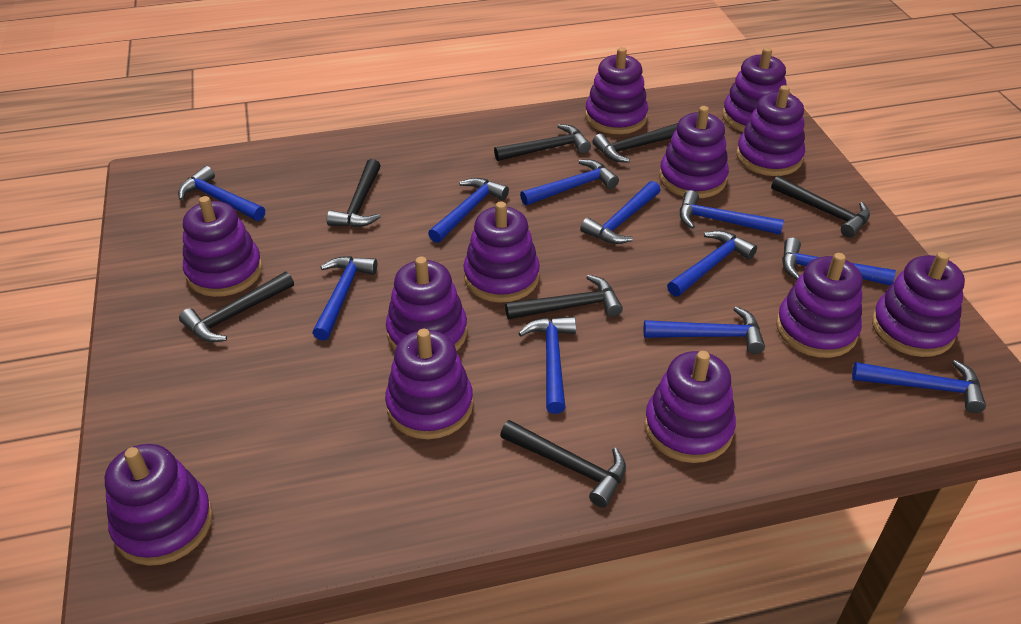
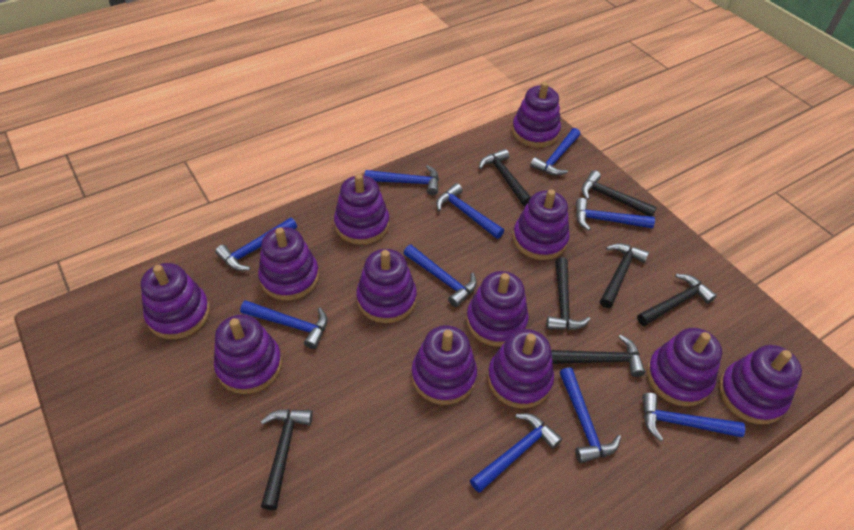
blue hammer: 11 -> 10

